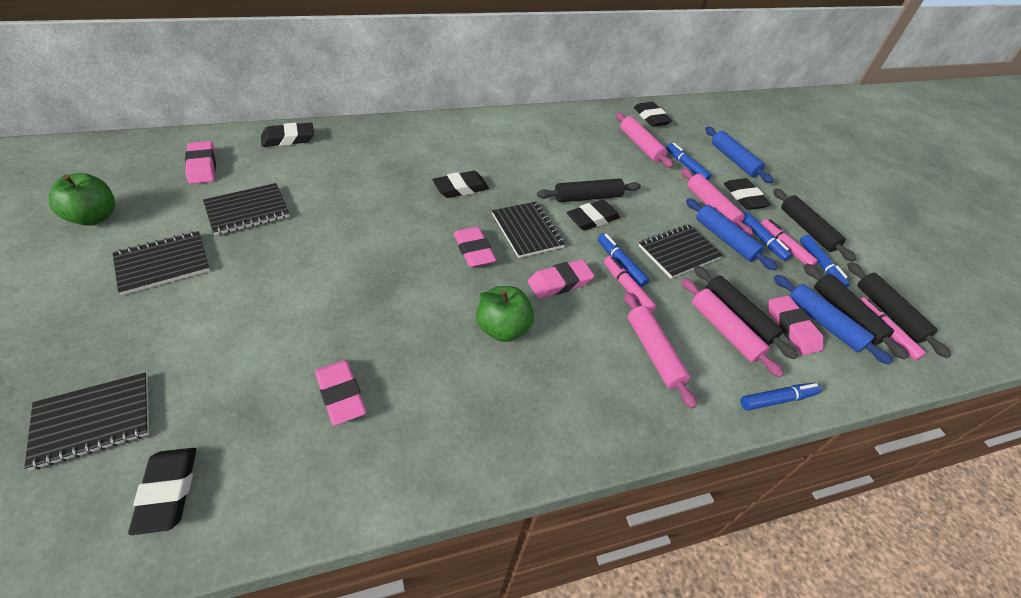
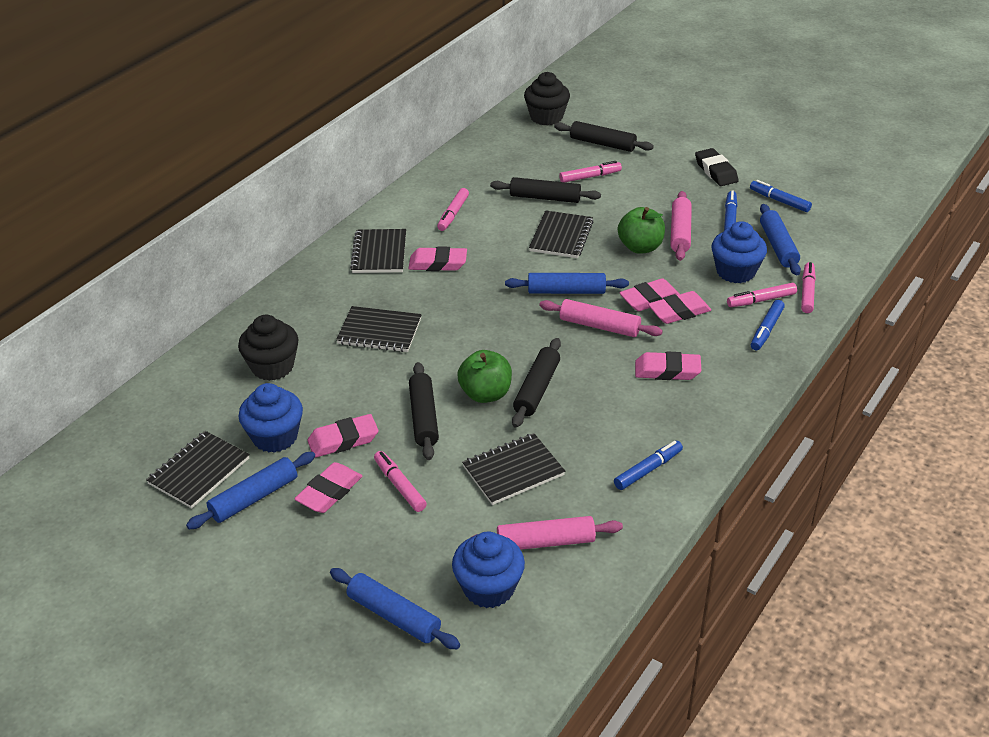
black cupcake: 0 -> 2
black eraser: 6 -> 1
black rolling pin: 5 -> 4
blue cupcake: 0 -> 3
blue marker: 5 -> 4
blue rolling pin: 3 -> 4
pink eraser: 5 -> 6
pink marker: 3 -> 5
pink rolling pin: 4 -> 3

